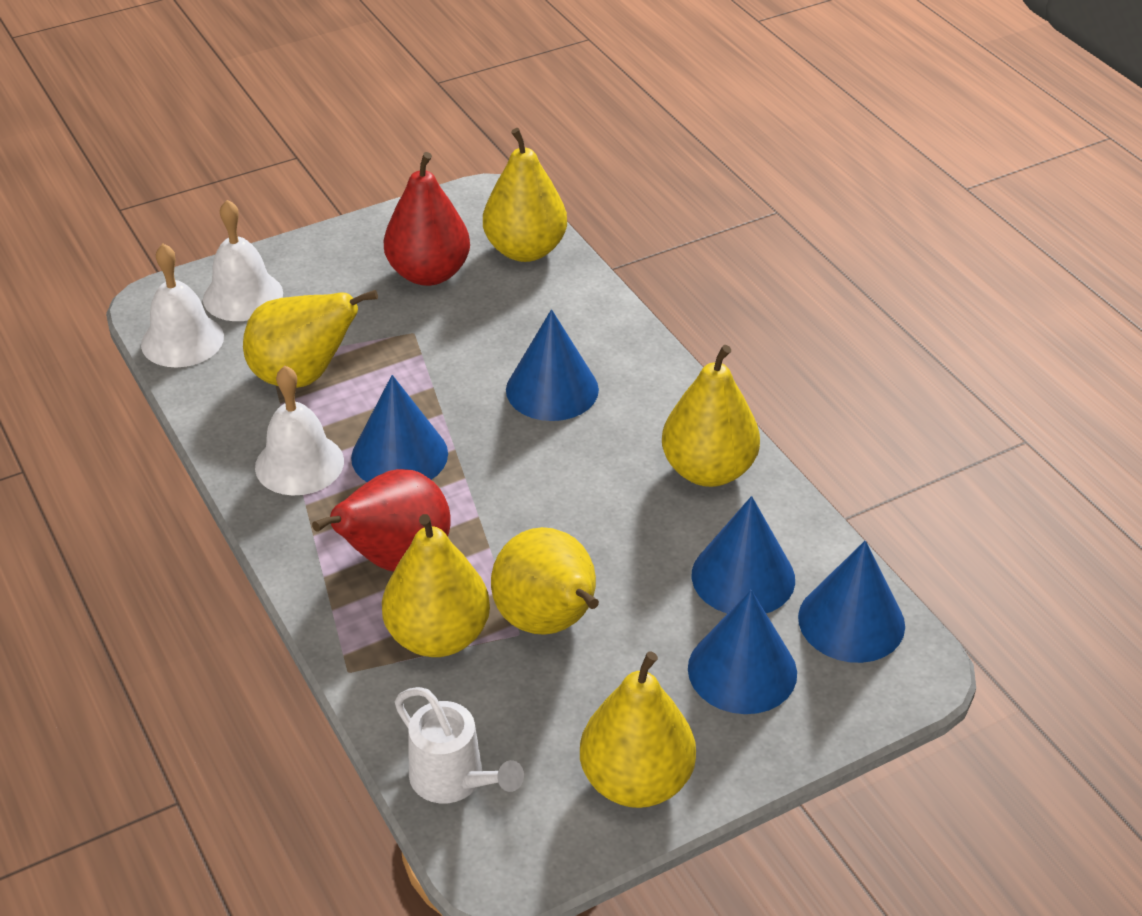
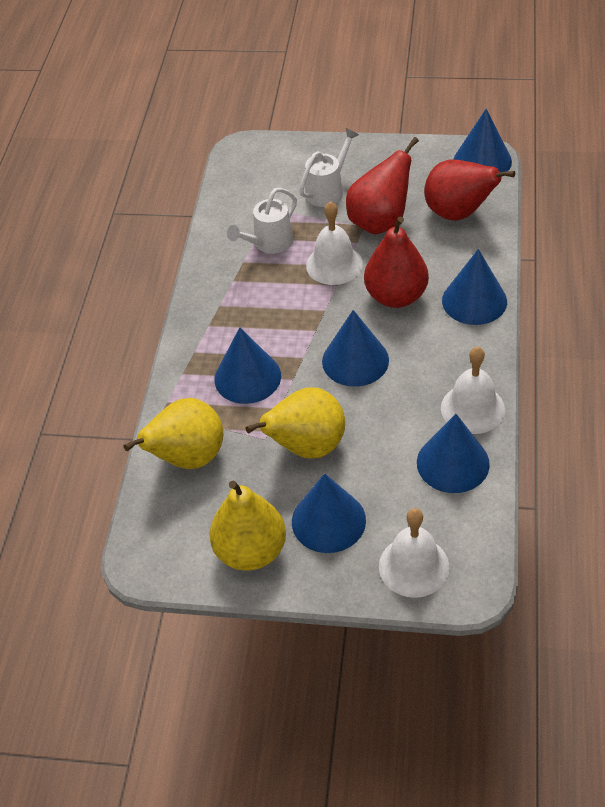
blue cone: 5 -> 6
red pear: 2 -> 3
white watering can: 1 -> 2
yellow pear: 6 -> 3

